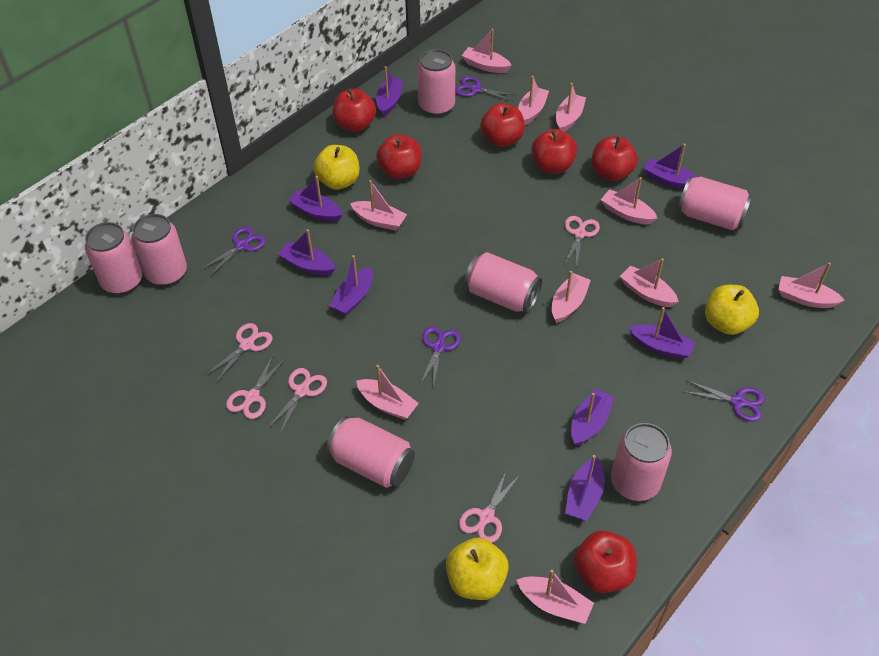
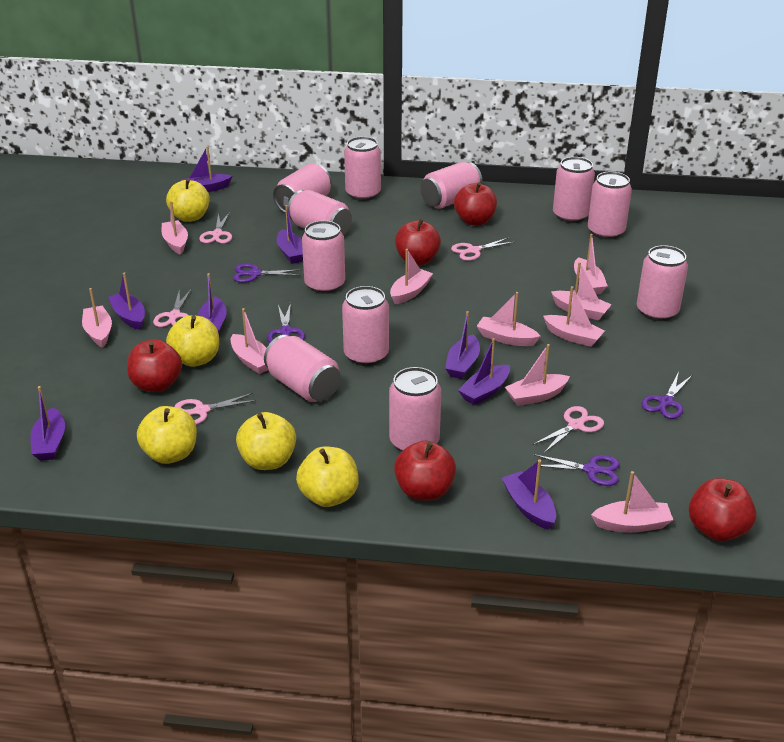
pink can: 7 -> 11
red apple: 6 -> 5
yellow apple: 3 -> 5

